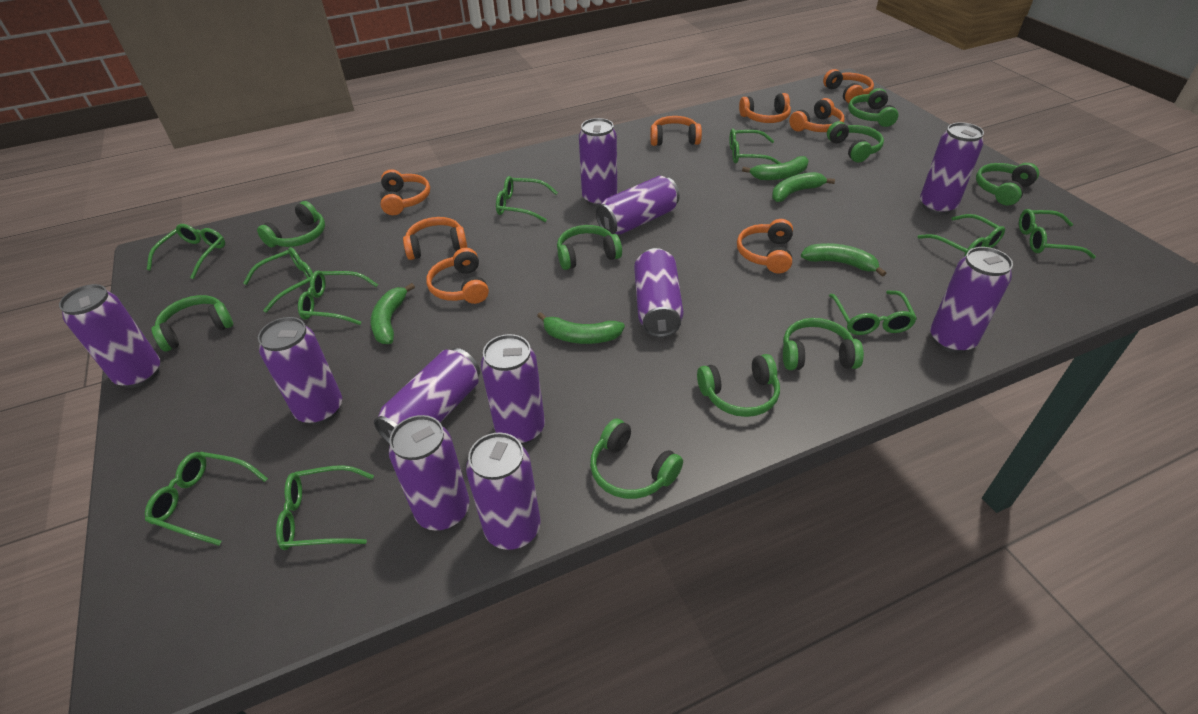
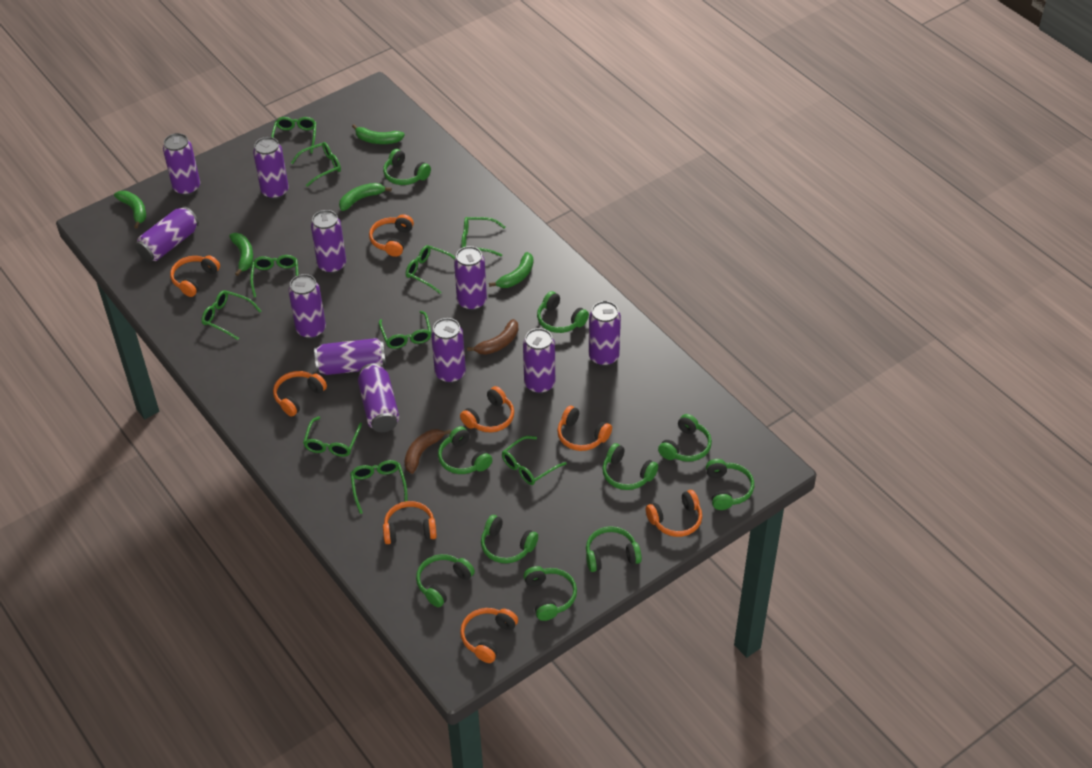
brown banana: 0 -> 2
green headphones: 9 -> 10

